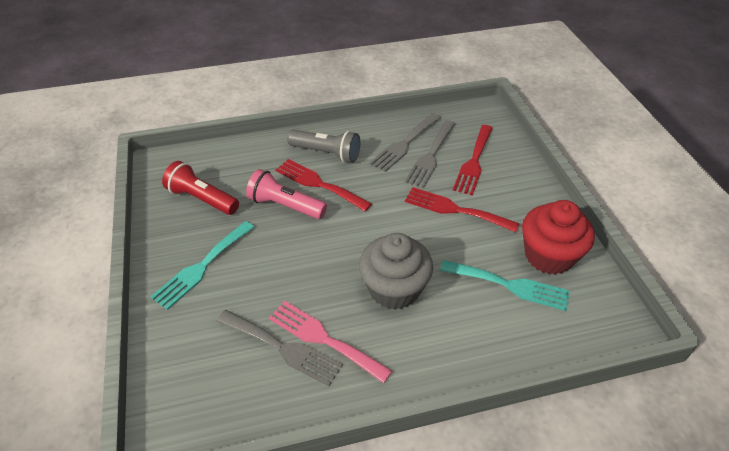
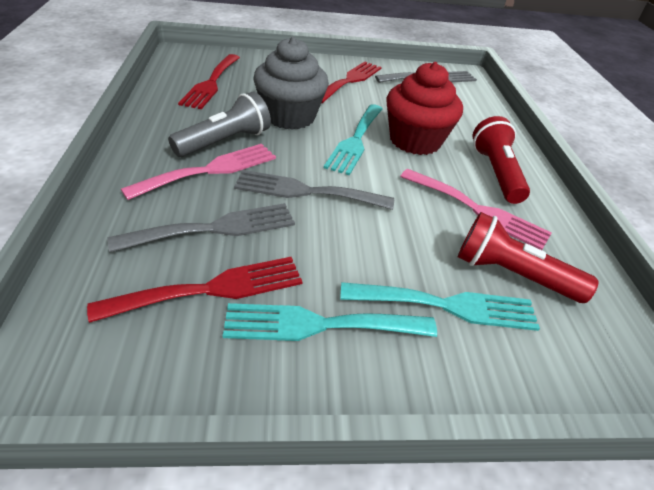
pink flashlight: 1 -> 0
pink fork: 1 -> 2
red flashlight: 1 -> 2
turquoise fork: 2 -> 3

